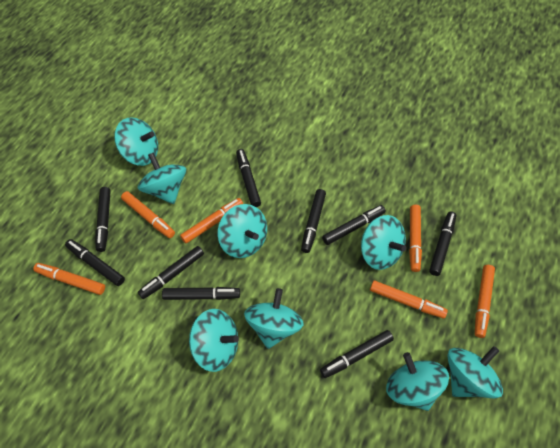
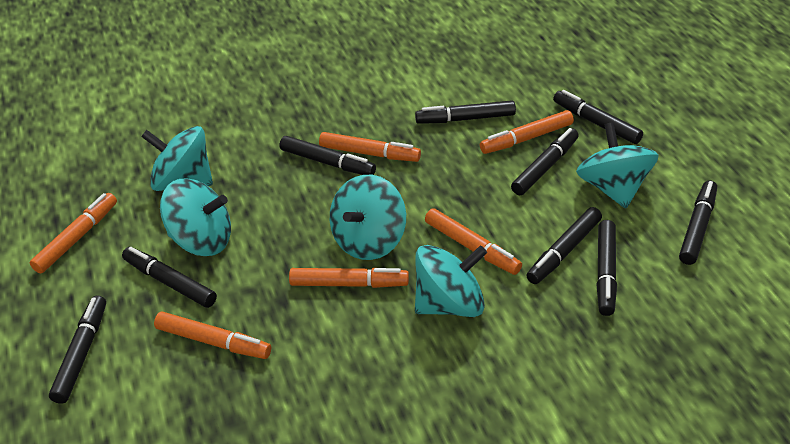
turquoise spinning top: 8 -> 5

